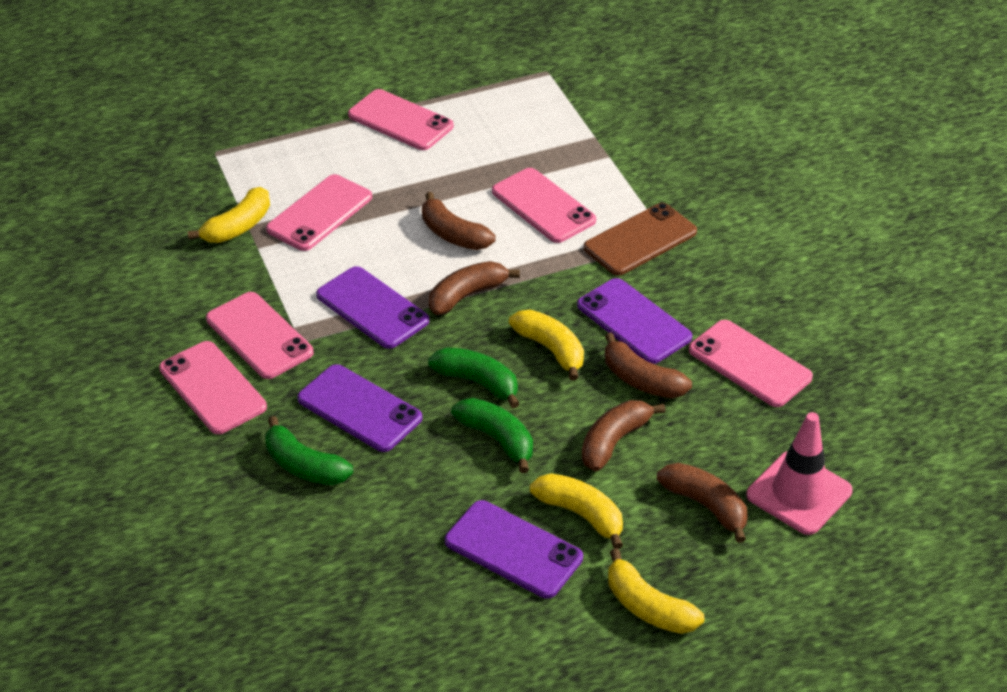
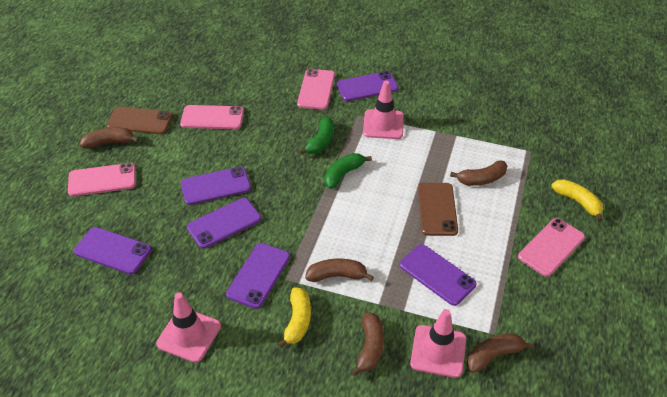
brown phone: 1 -> 2
green banana: 3 -> 2
pink phone: 6 -> 4
pink traffic cone: 1 -> 3
purple phone: 4 -> 6
yellow banana: 4 -> 2

